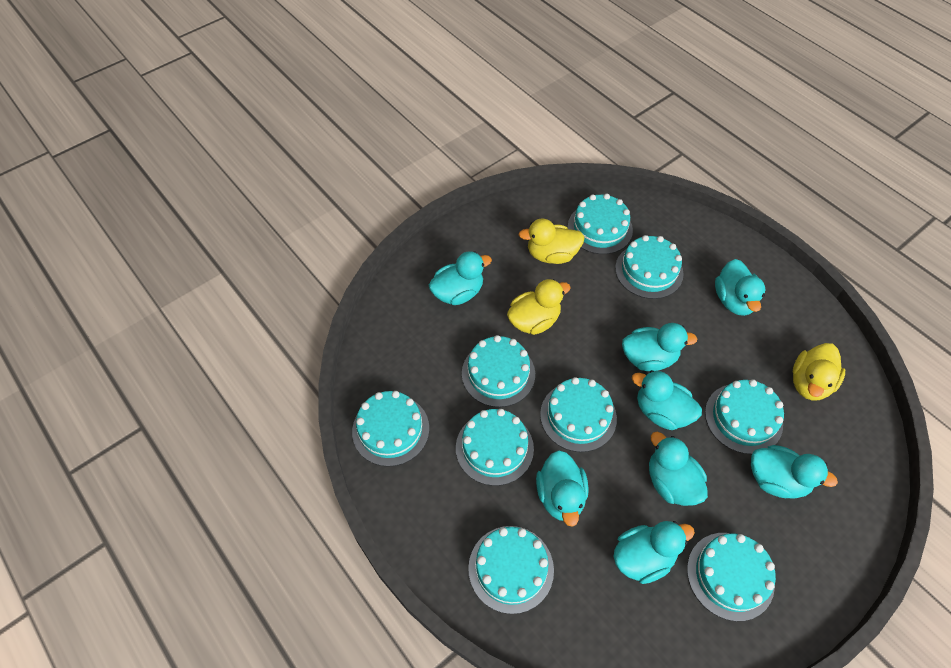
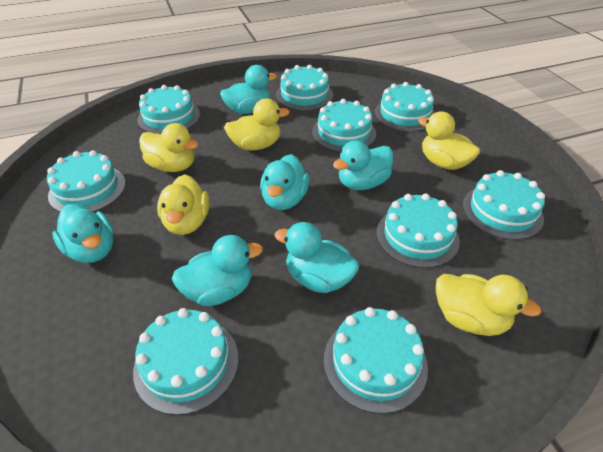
turquoise duck: 8 -> 6
yellow duck: 3 -> 5

